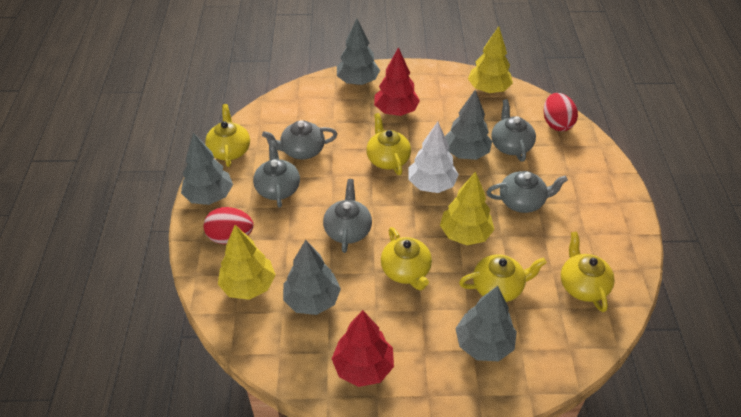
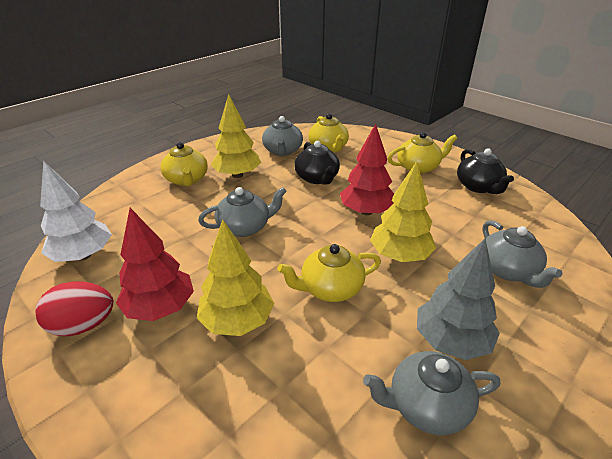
black teapot: 0 -> 2
grey teapot: 5 -> 4
grey tree: 5 -> 1
red egg: 2 -> 1
yellow teapot: 5 -> 4

